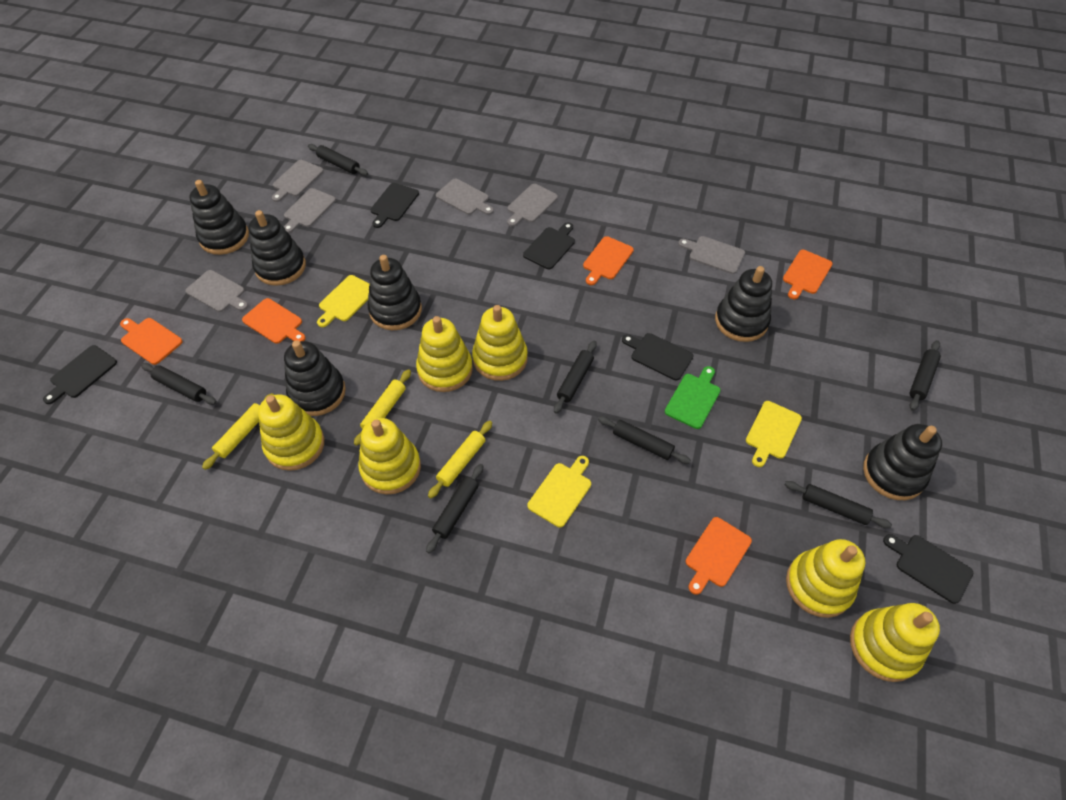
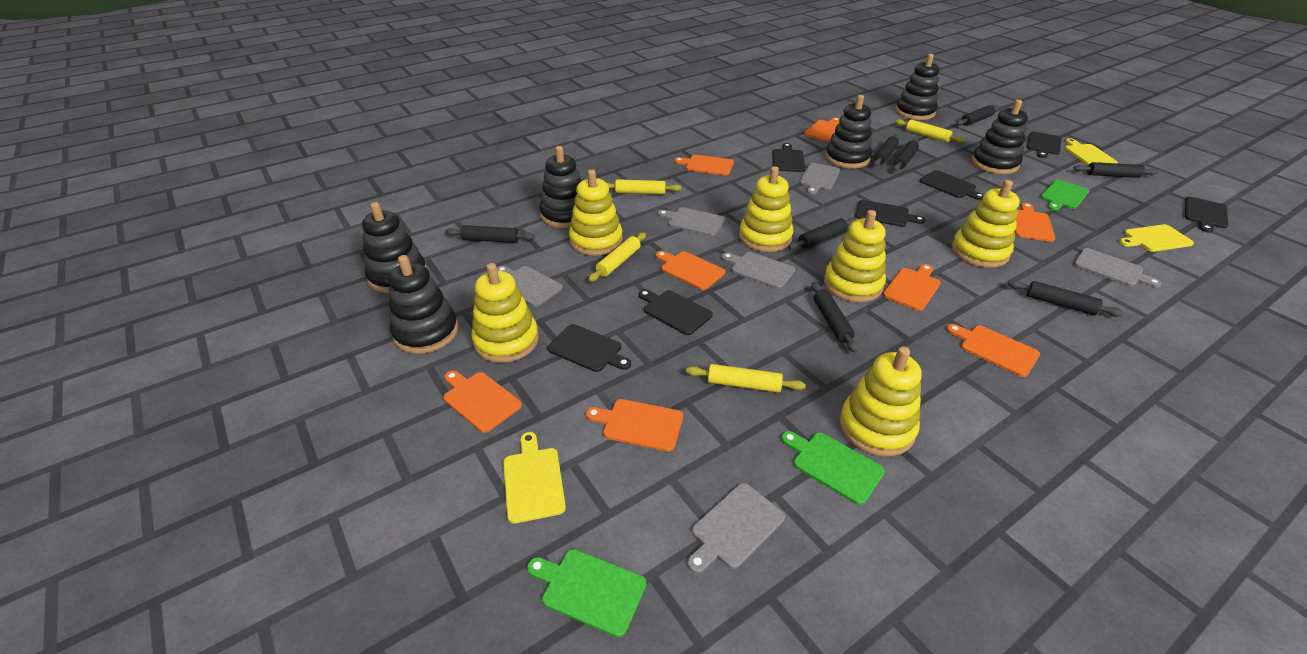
black cutting board: 5 -> 7
black rolling pin: 7 -> 8
green cutting board: 1 -> 3
orange cutting board: 5 -> 8
yellow rolling pin: 3 -> 4

